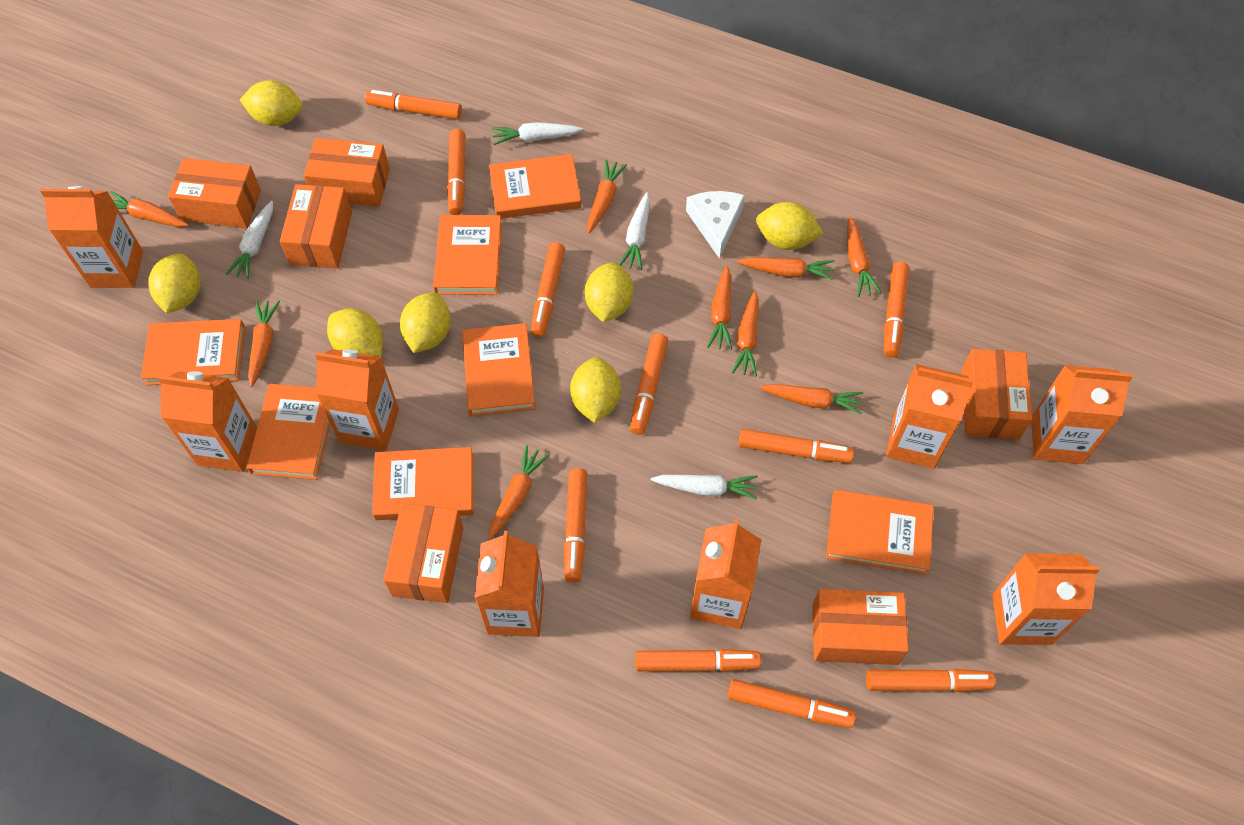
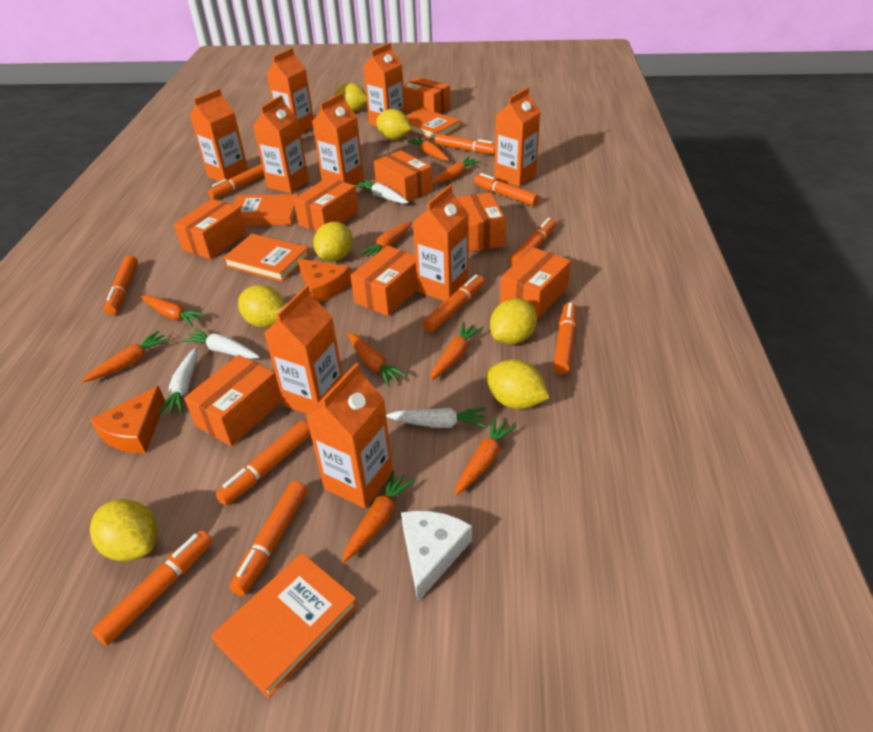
orange book: 7 -> 4
orange box: 6 -> 8
orange carton: 8 -> 9
orange cheese: 0 -> 2

